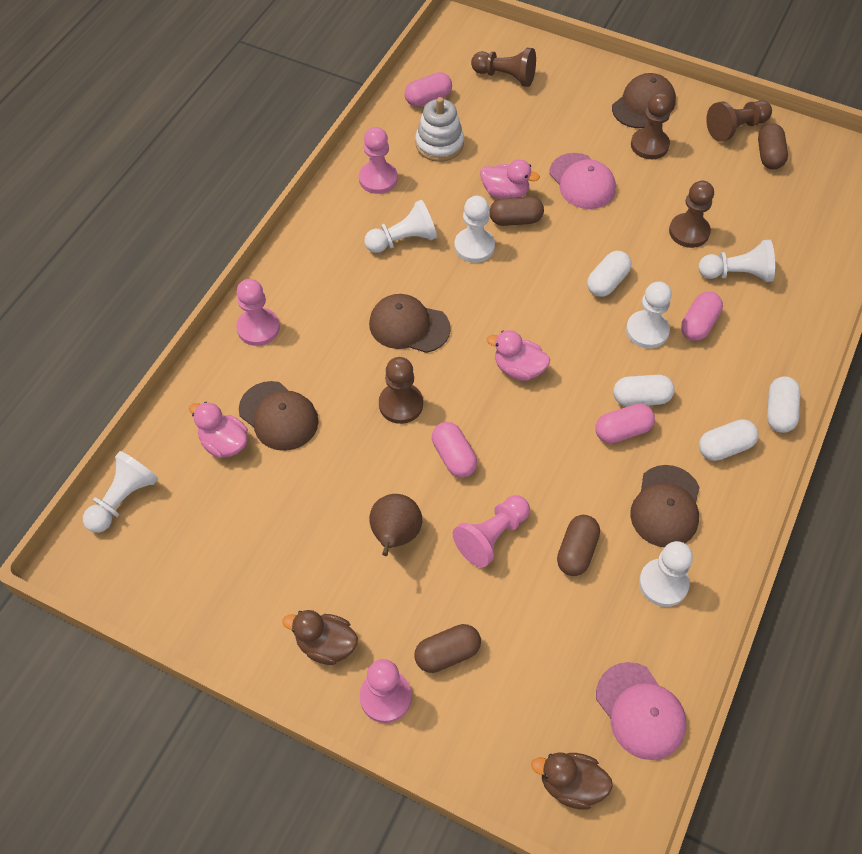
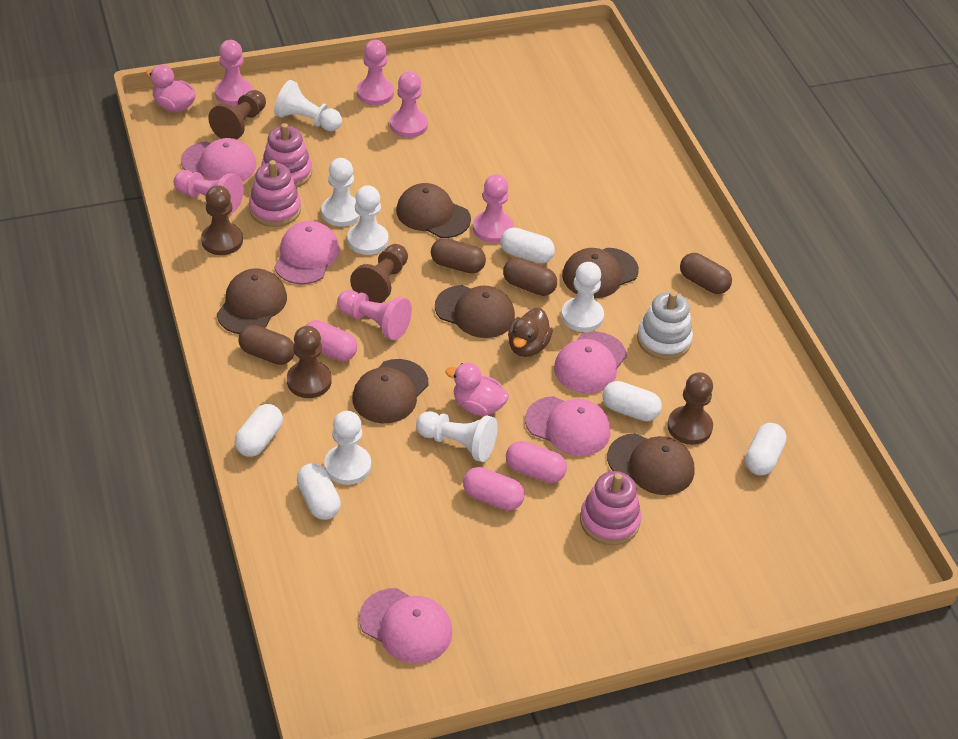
brown cap: 4 -> 6
brown duck: 2 -> 1
brown pear: 1 -> 0
pink cap: 2 -> 5
pink capsule: 4 -> 3
pink duck: 3 -> 2
pink pawn: 4 -> 6
pink stacking toy: 0 -> 3
white capsule: 4 -> 5

